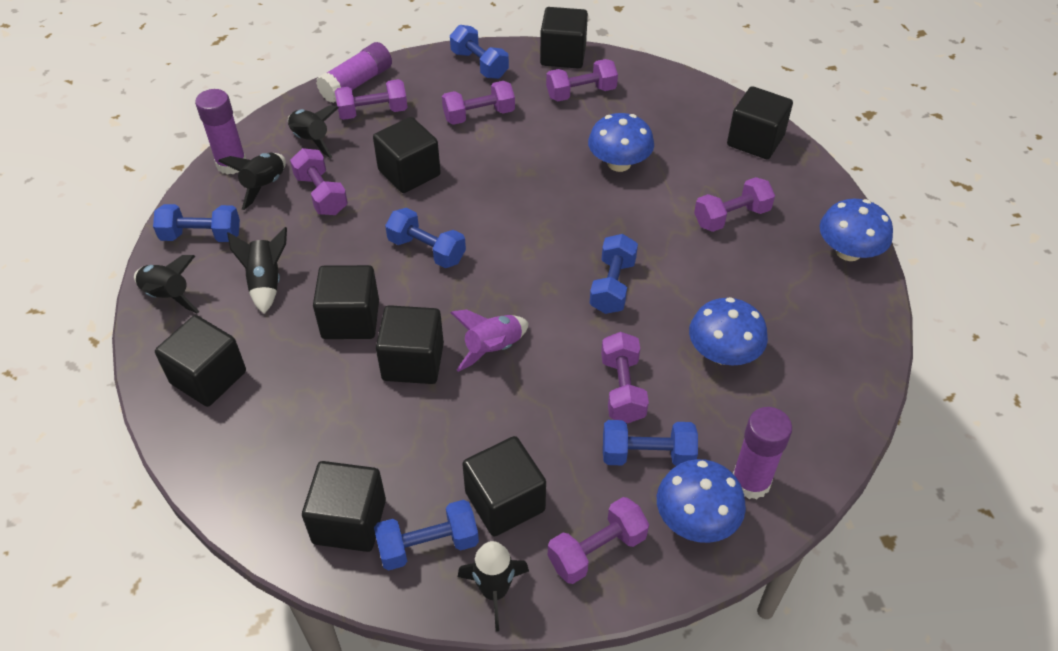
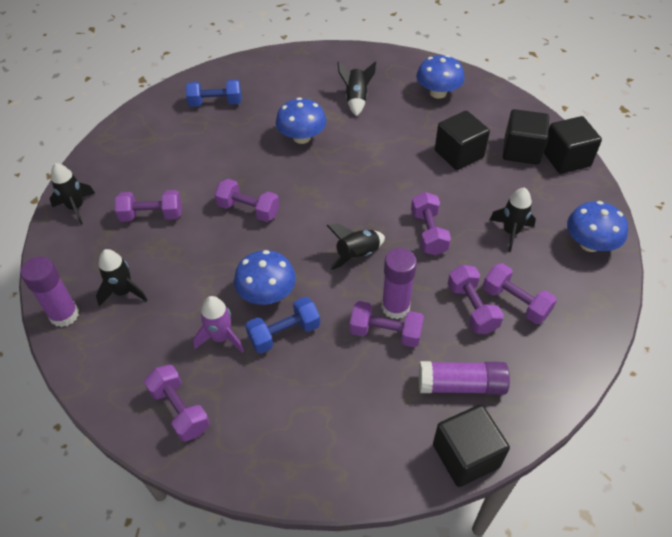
black cube: 8 -> 4
blue dumbbell: 6 -> 2

